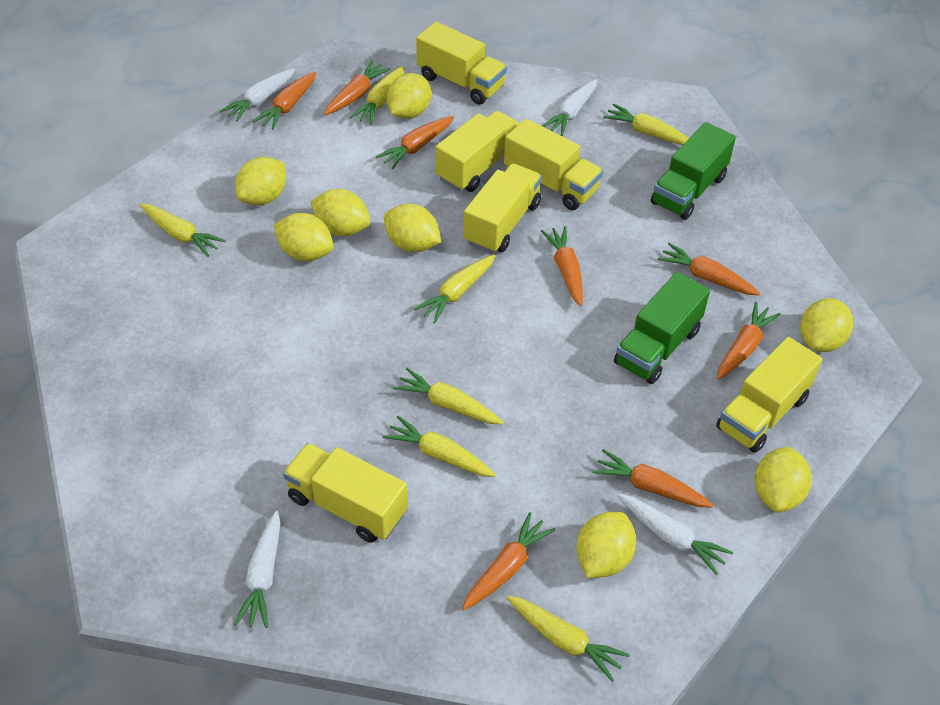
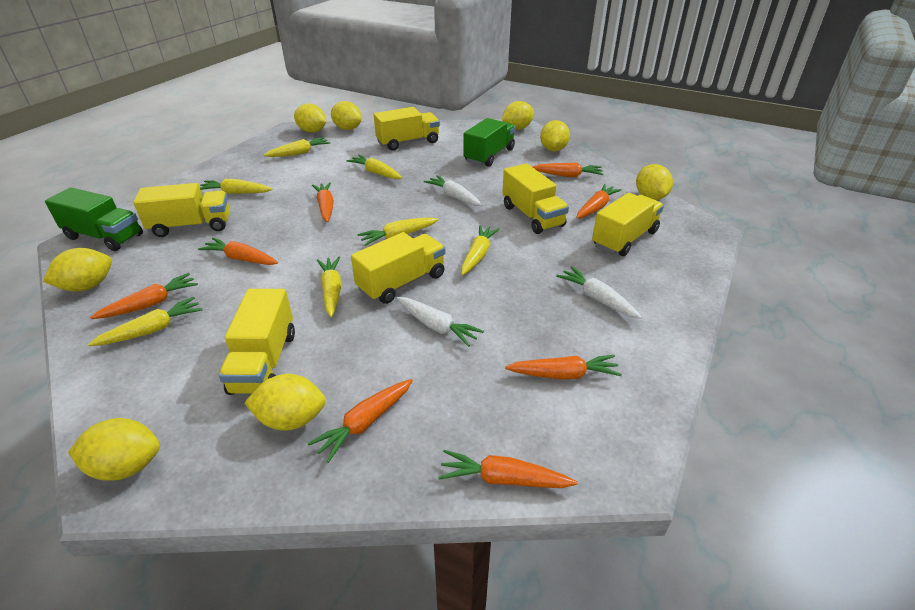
white carrot: 4 -> 3

